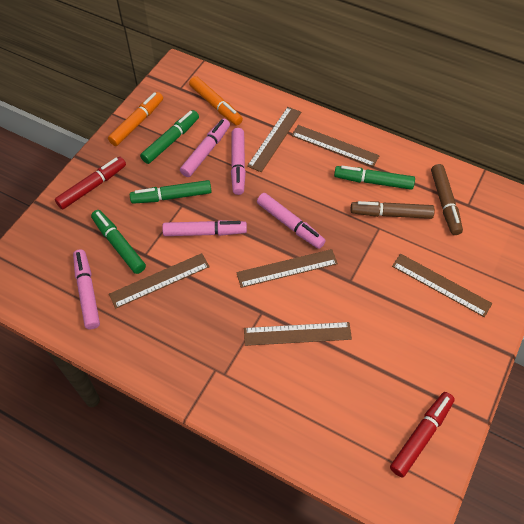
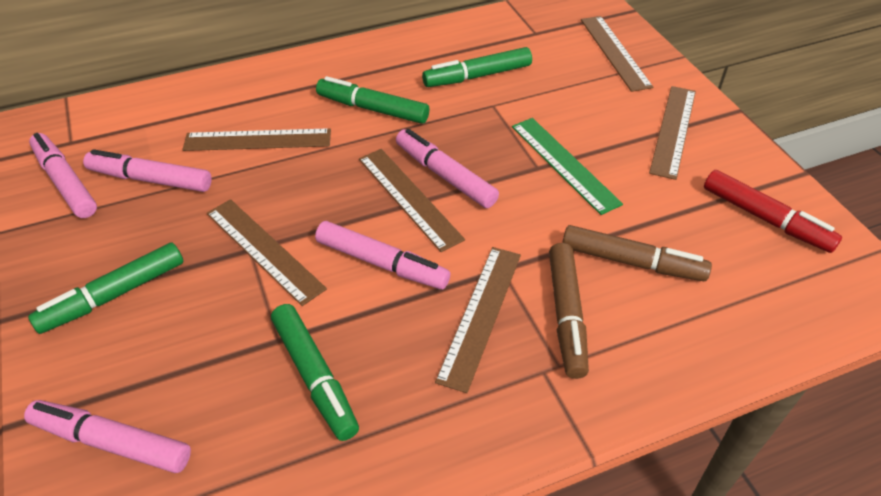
green ruler: 0 -> 1
orange marker: 2 -> 0
red marker: 2 -> 1

